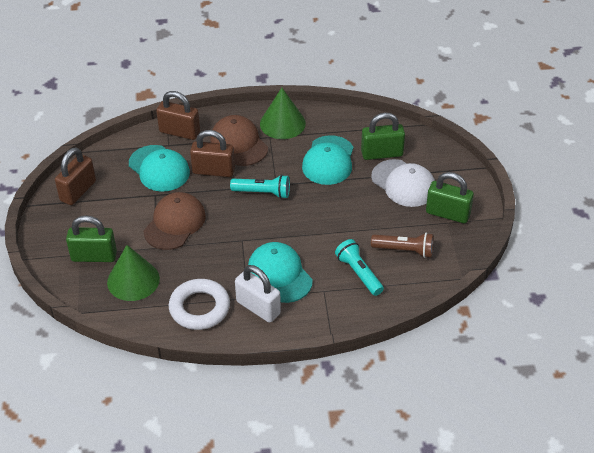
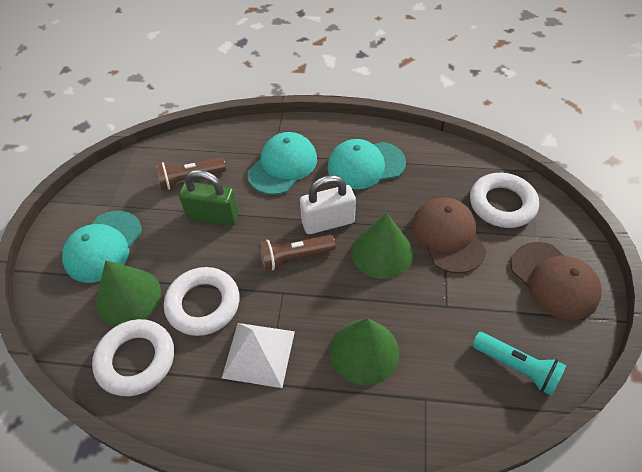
brown flashlight: 1 -> 2
brown padlock: 3 -> 0
green cone: 2 -> 3
green padlock: 3 -> 1
turquoise flashlight: 2 -> 1
white cap: 1 -> 0
white pyramid: 0 -> 1
white ring: 1 -> 3

